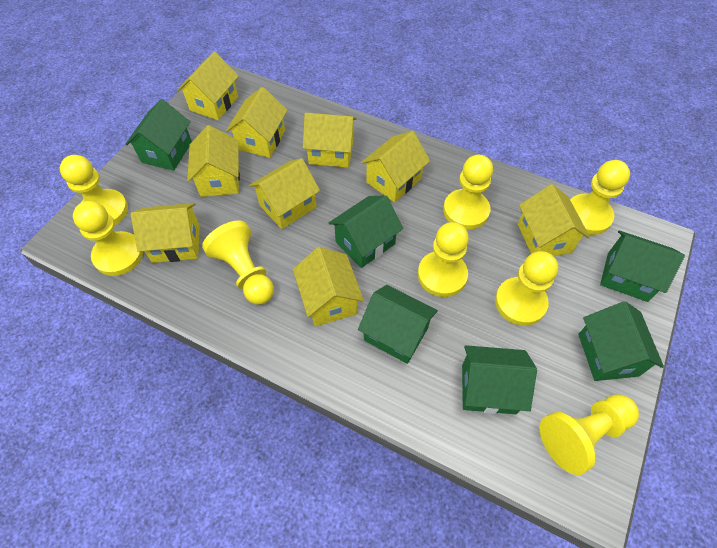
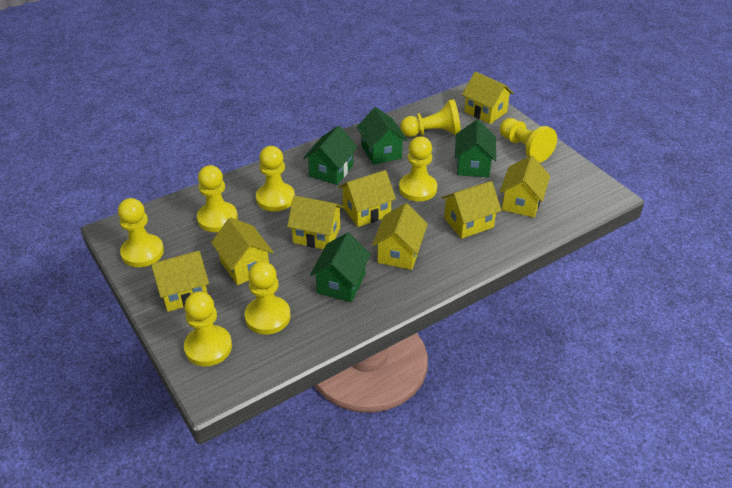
green house: 6 -> 4
yellow house: 9 -> 8

